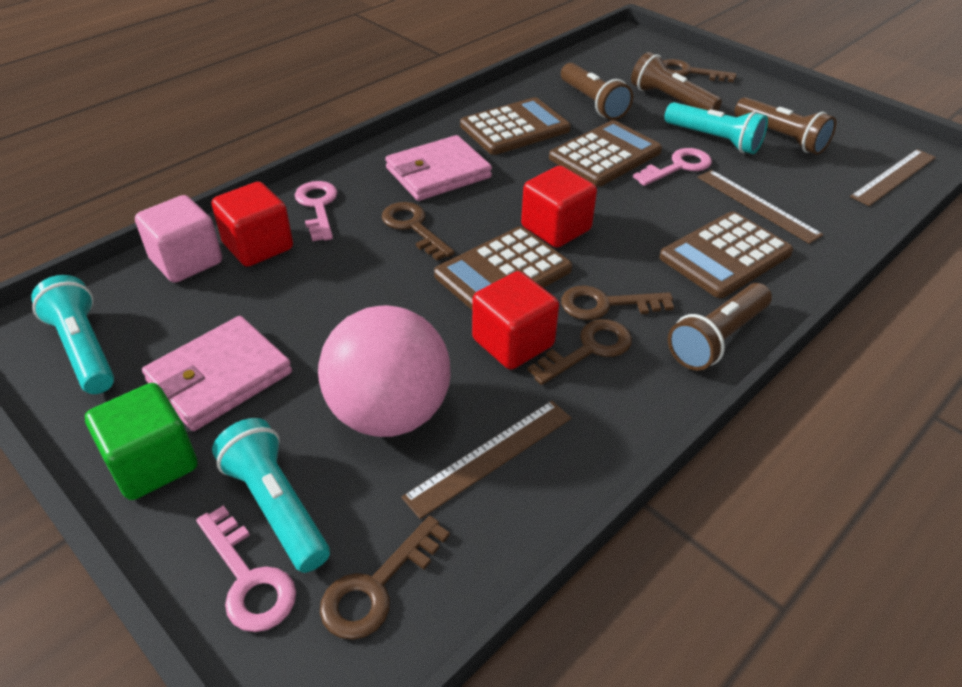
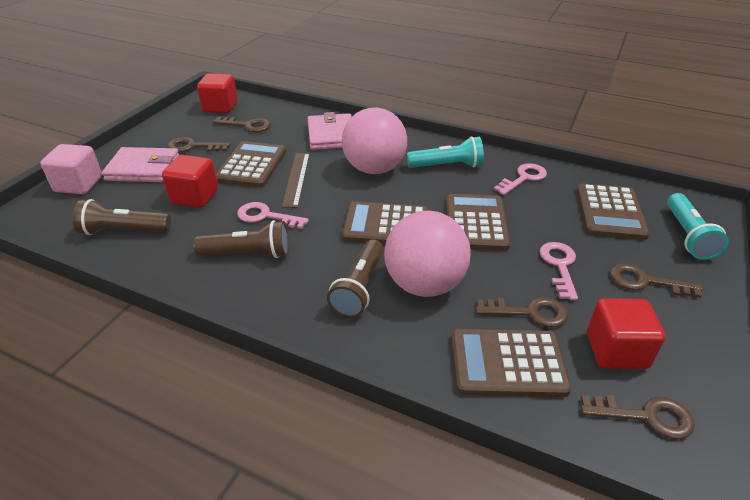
brown calculator: 4 -> 5
brown flashlight: 4 -> 3
brown ruler: 3 -> 1
green cube: 1 -> 0
pink ball: 1 -> 2
turquoise flashlight: 3 -> 2

